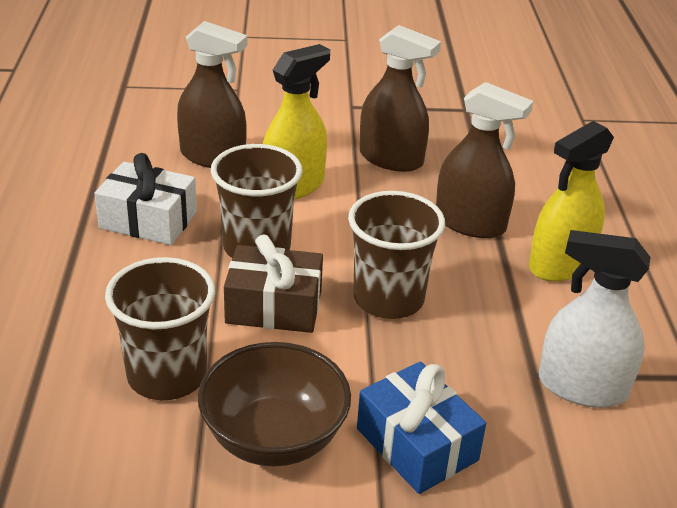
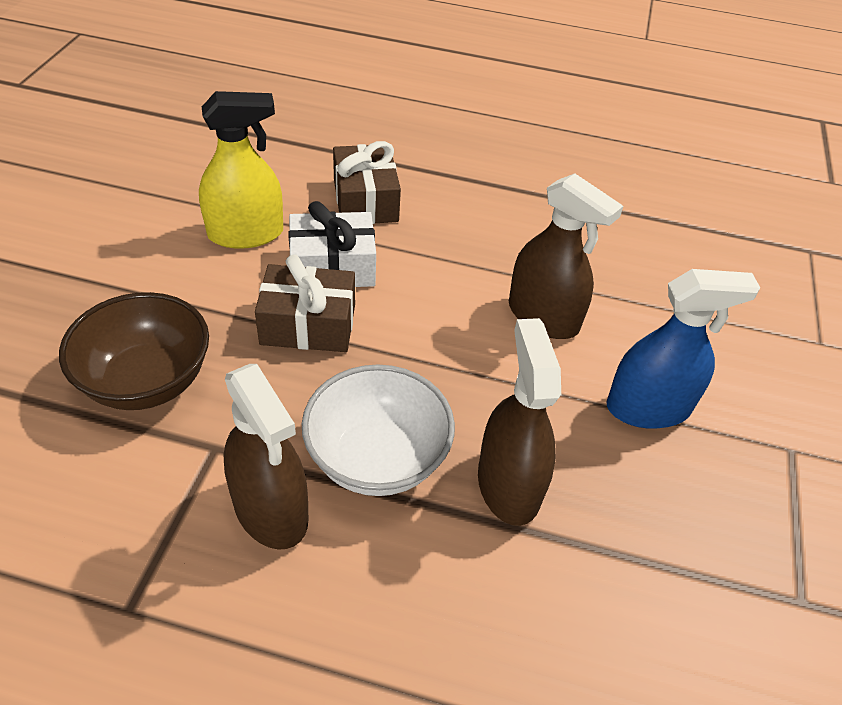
blue gift: 1 -> 0
blue spray bottle: 0 -> 1
brown cup: 3 -> 0
brown gift: 1 -> 2
white bowl: 0 -> 1
white spray bottle: 1 -> 0
yellow spray bottle: 2 -> 1

